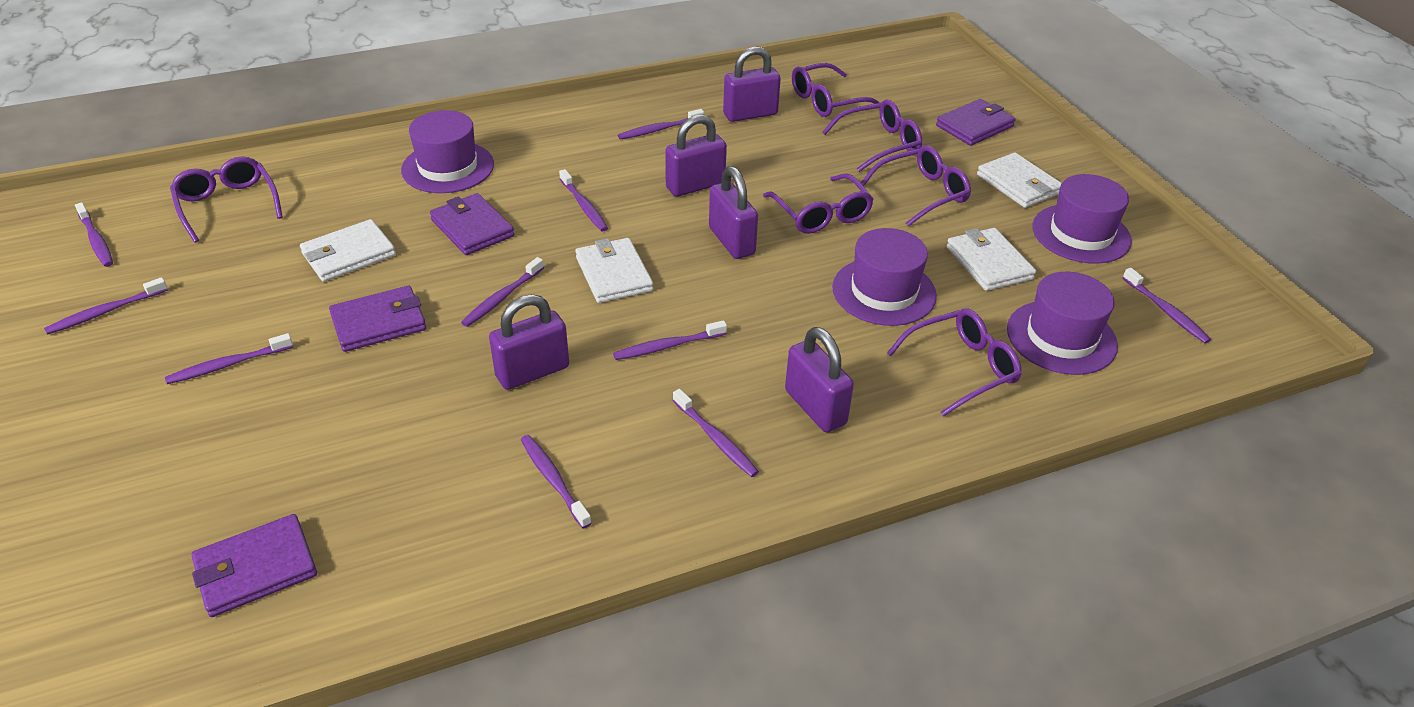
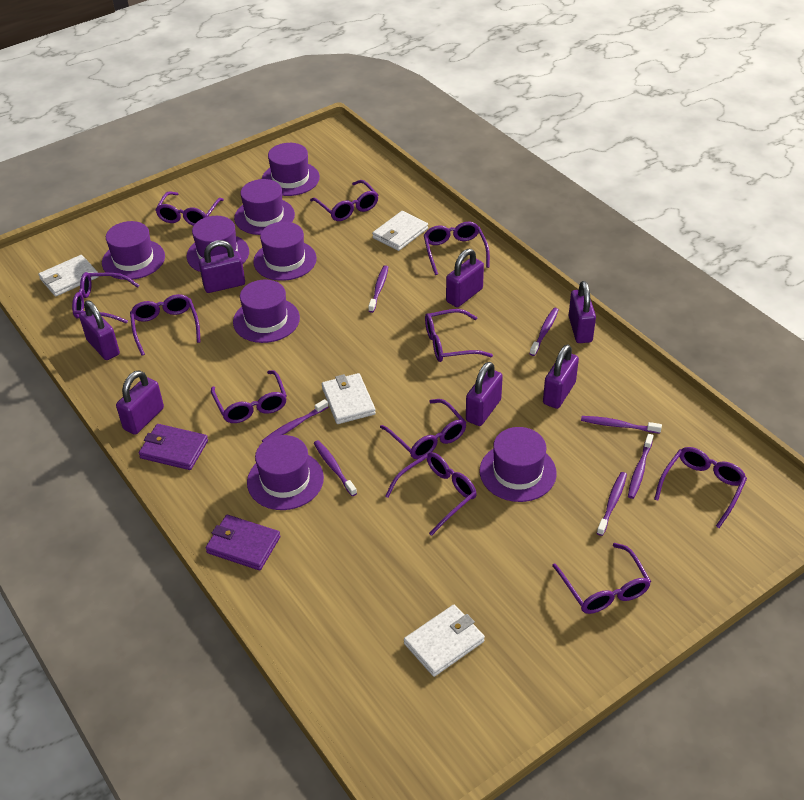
purple glasses: 6 -> 11
purple hat: 4 -> 8
purple padlock: 5 -> 7
purple toothbrush: 10 -> 7
purple wallet: 4 -> 2

